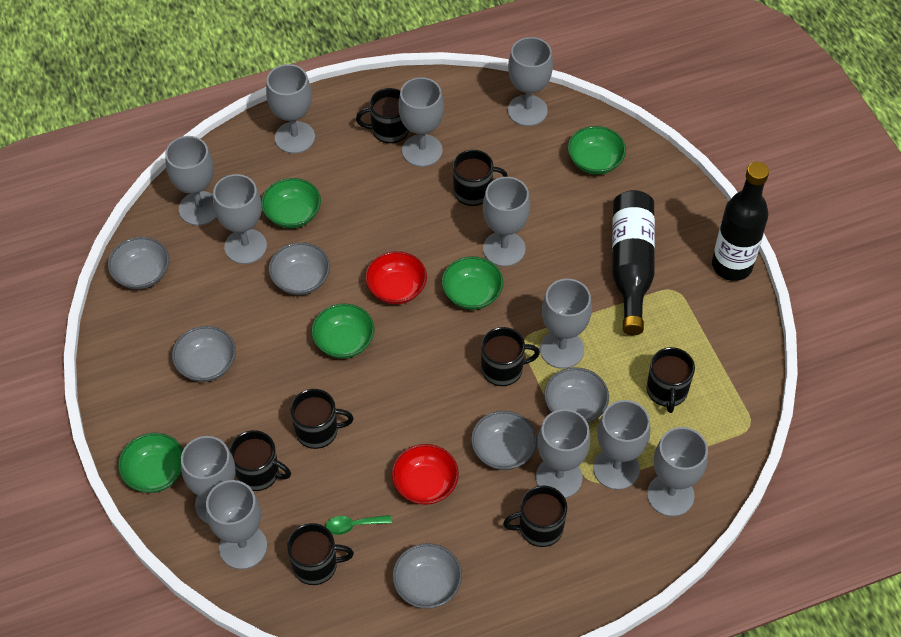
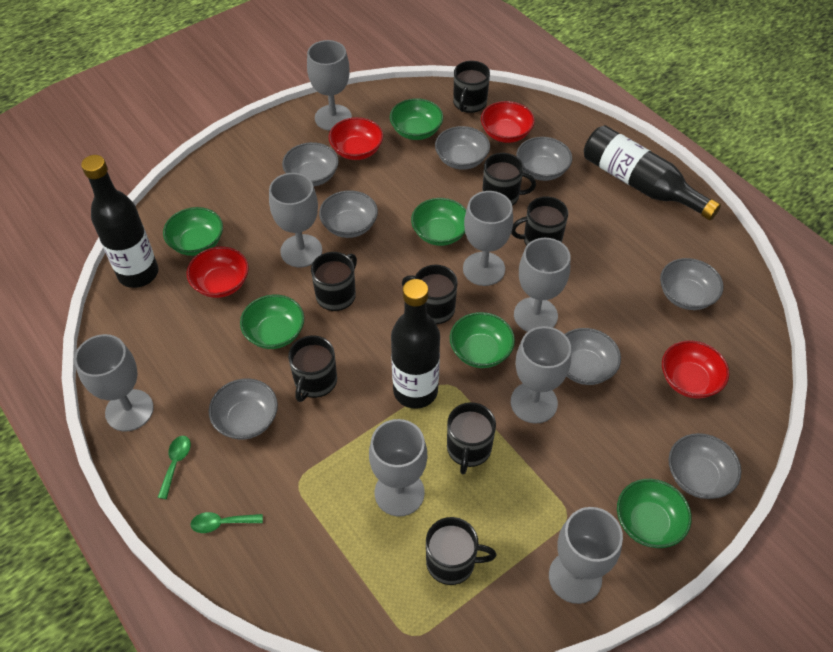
black bottle: 2 -> 3
green bowl: 5 -> 6
green spoon: 1 -> 2
grey bowl: 6 -> 8
grey goblet: 12 -> 8
red bowl: 2 -> 4

